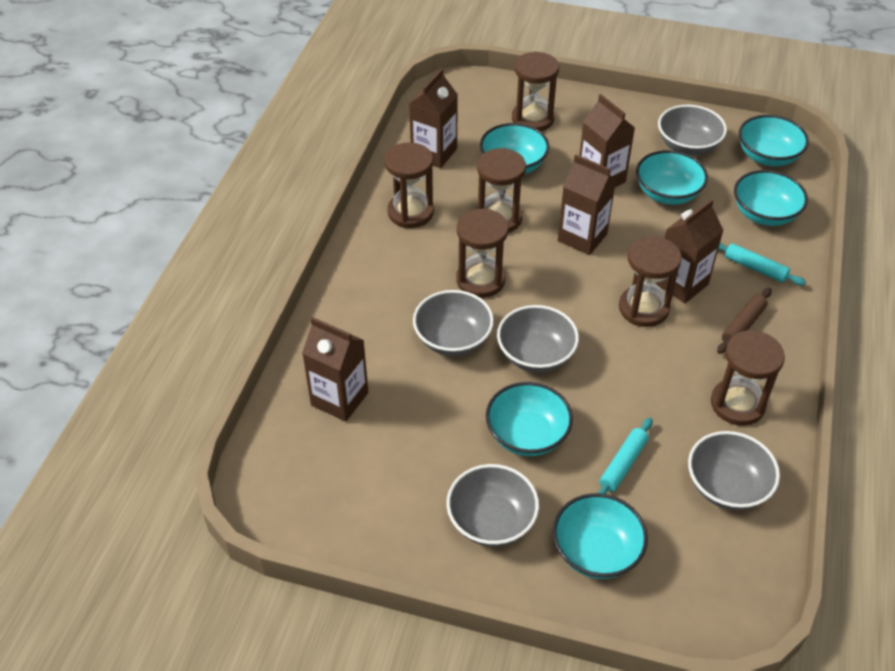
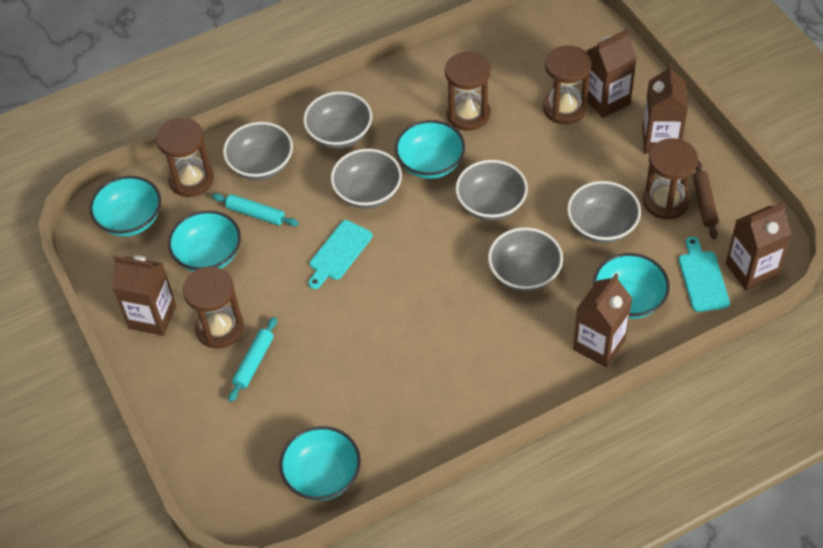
brown hourglass: 6 -> 5
grey bowl: 5 -> 6
turquoise bowl: 6 -> 5
turquoise cutting board: 0 -> 2

